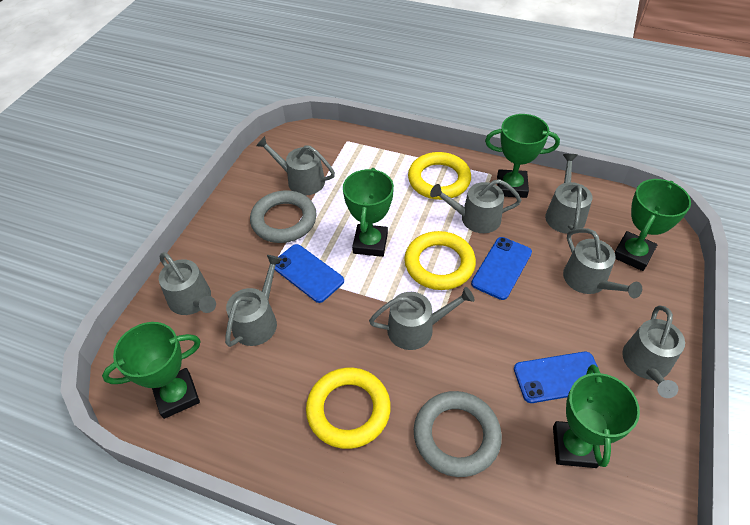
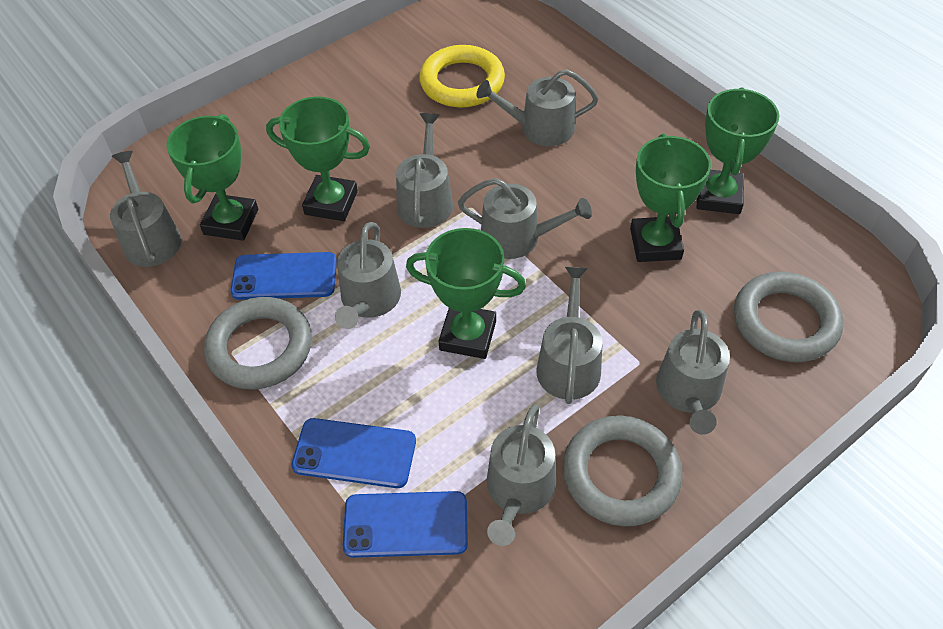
grey ring: 2 -> 3
yellow ring: 3 -> 1

